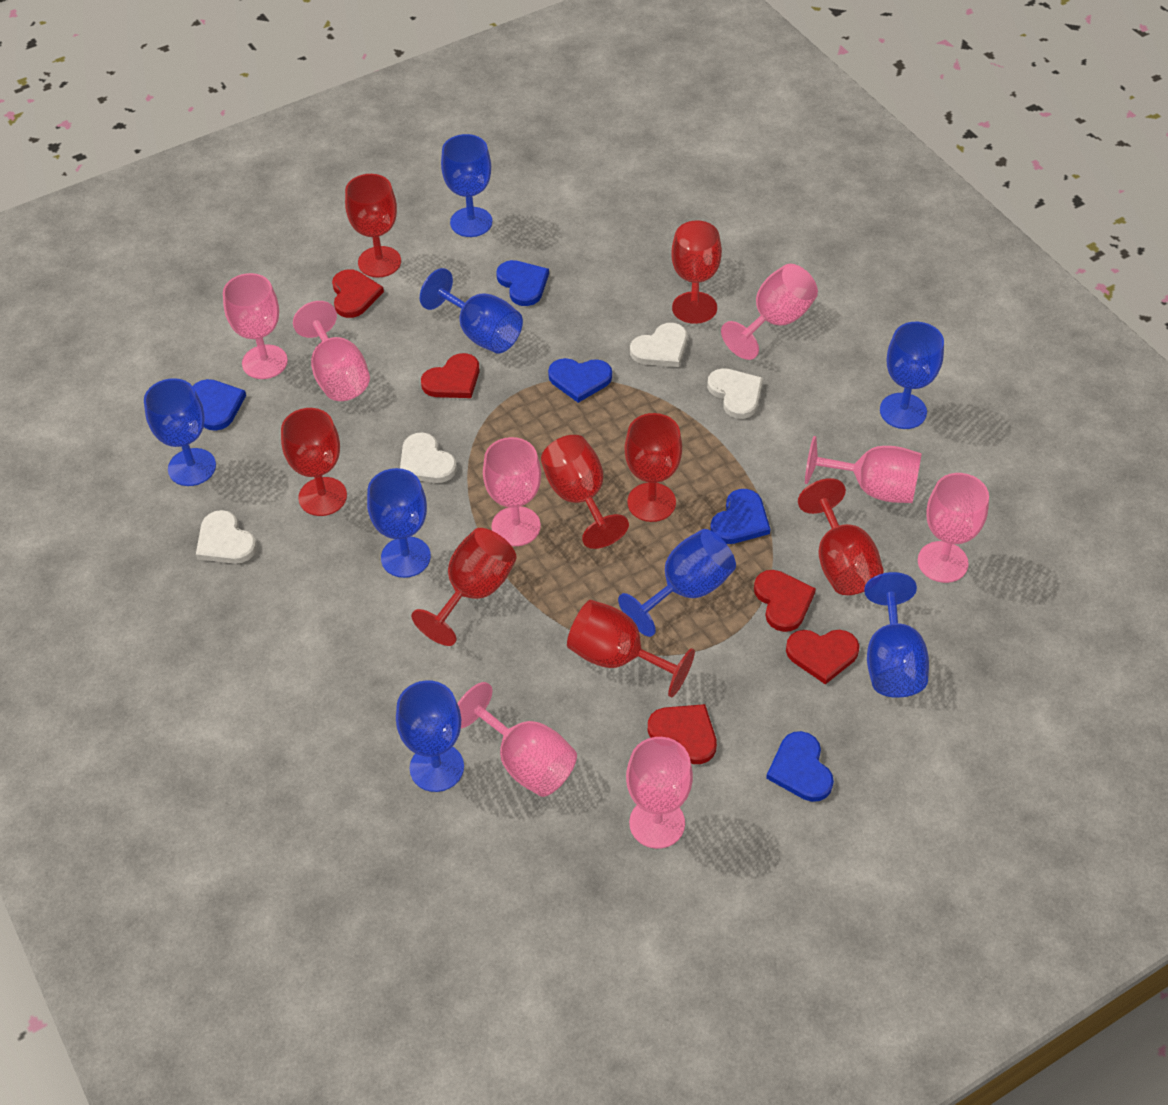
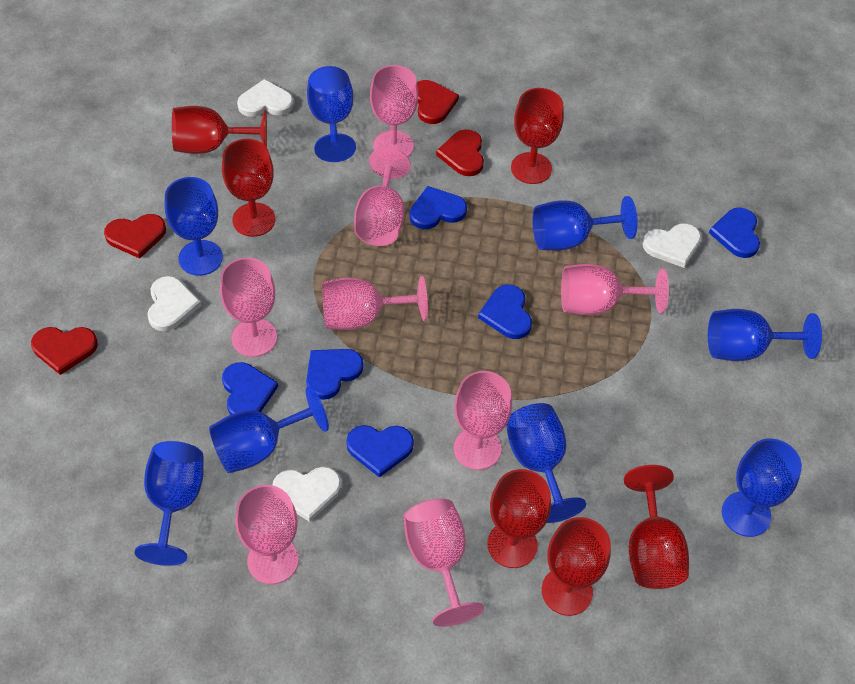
blue heart: 5 -> 6
red goblet: 8 -> 6
red heart: 5 -> 4

